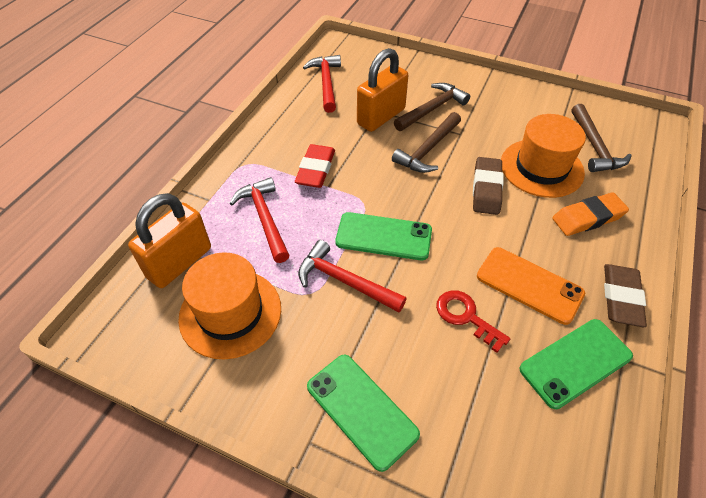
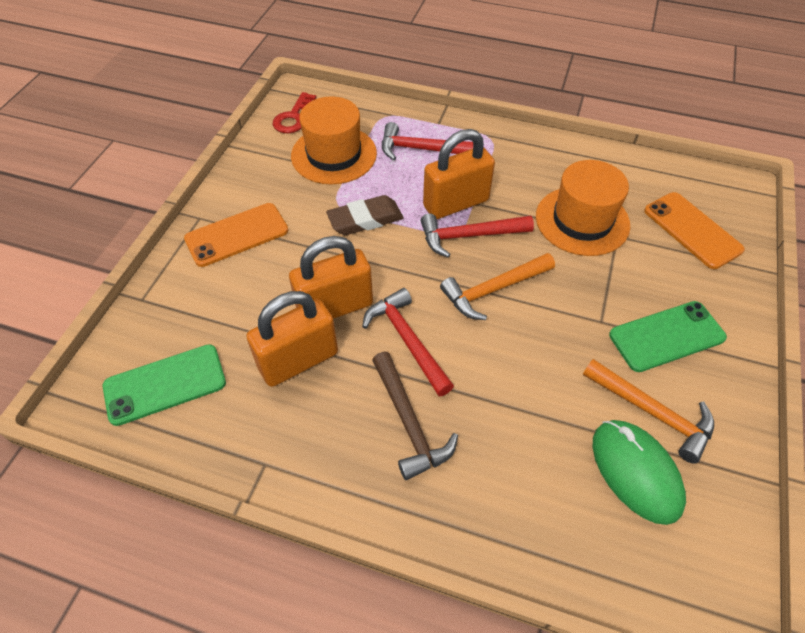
brown eraser: 2 -> 1
brown hammer: 3 -> 1
green mouse: 0 -> 1
green phone: 3 -> 2
orange eraser: 1 -> 0
orange hammer: 0 -> 2
orange padlock: 2 -> 3
orange phone: 1 -> 2
red eraser: 1 -> 0

